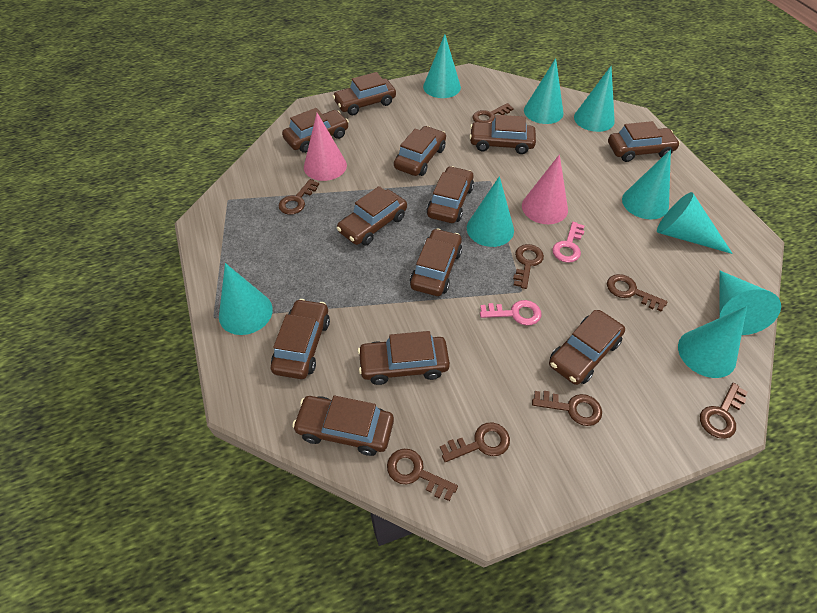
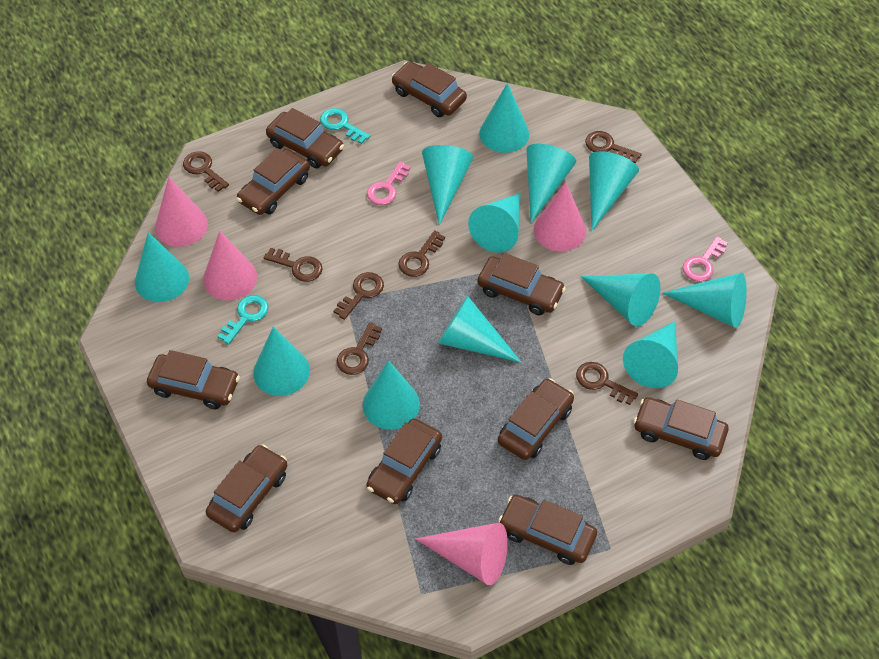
brown car: 12 -> 10
brown key: 8 -> 7
pink cone: 2 -> 4
turquoise cone: 9 -> 12
turquoise key: 0 -> 2

